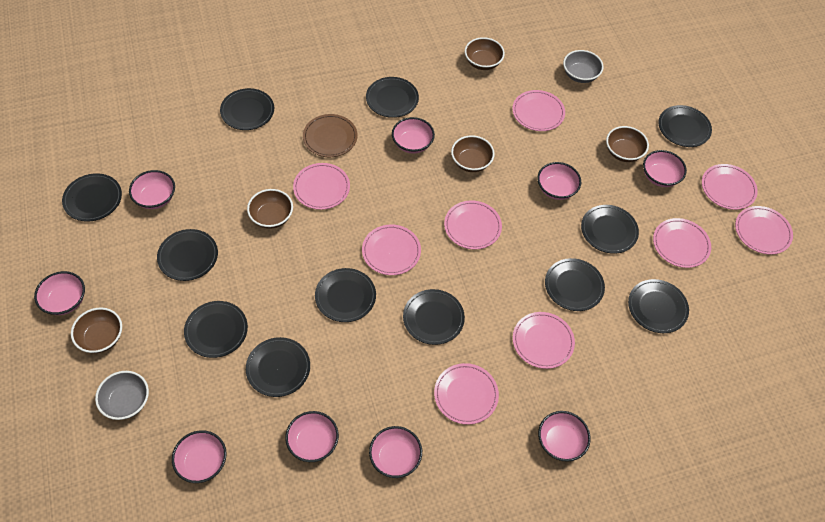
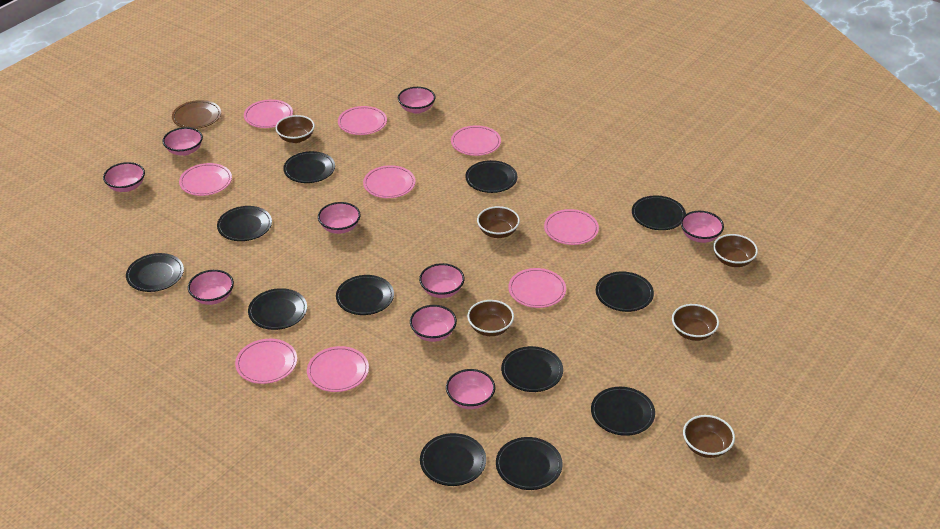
brown bowl: 5 -> 6
grey bowl: 2 -> 0

